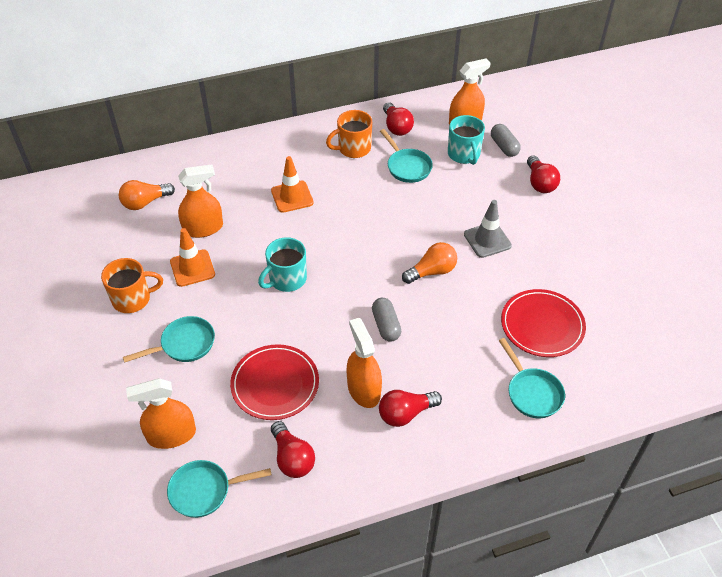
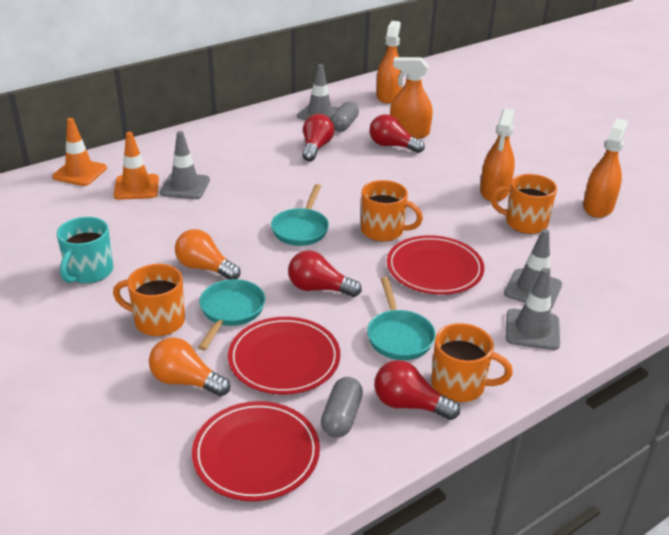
grey traffic cone: 1 -> 4
orange mug: 2 -> 4
red plate: 2 -> 3
turquoise mug: 2 -> 1
turquoise pan: 4 -> 3

